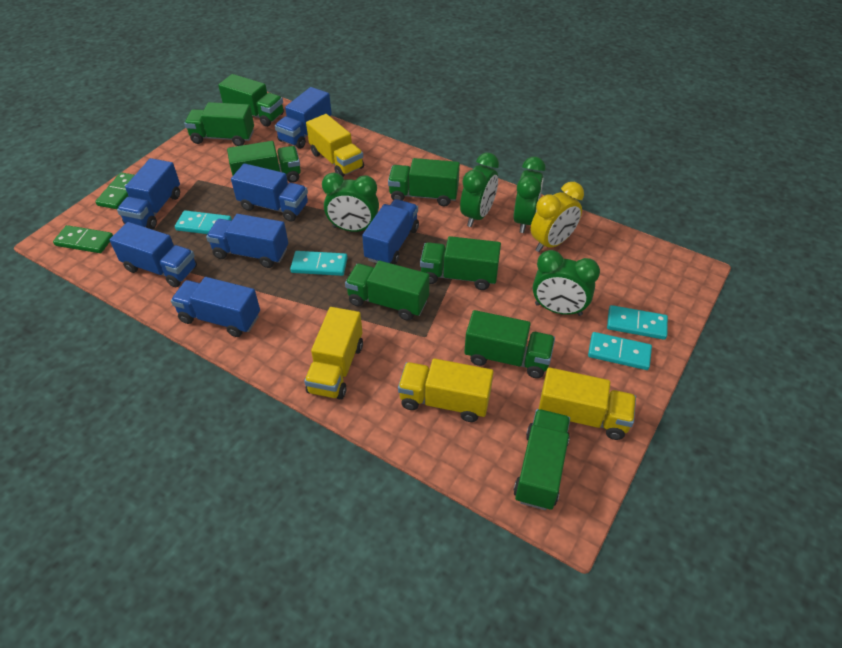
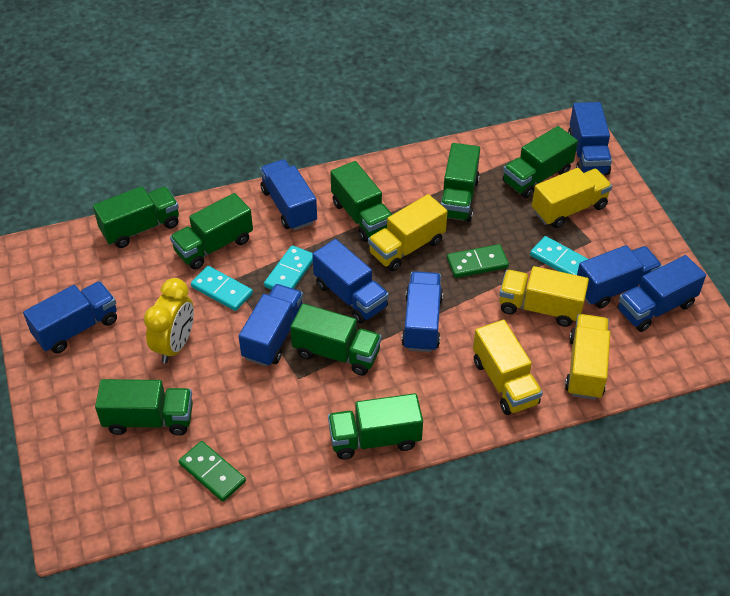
blue truck: 7 -> 8
green clock: 4 -> 0
turquoise domino: 4 -> 3
yellow truck: 4 -> 5

